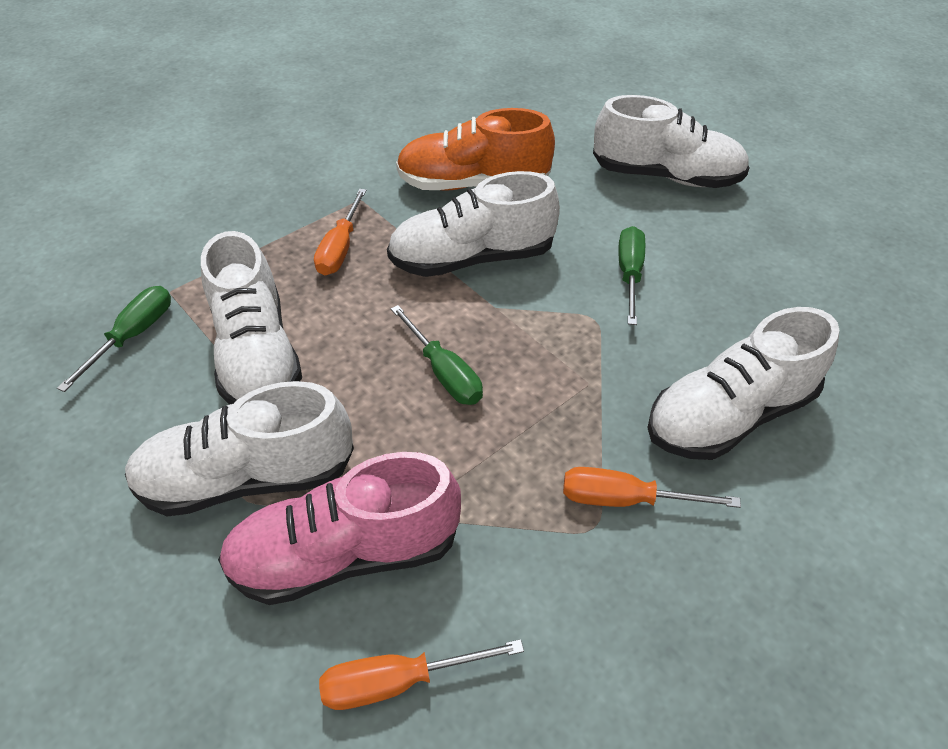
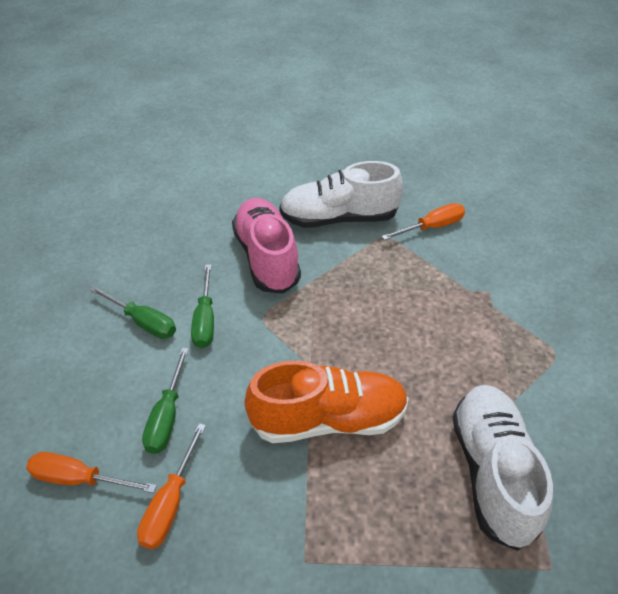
white shoe: 5 -> 2

